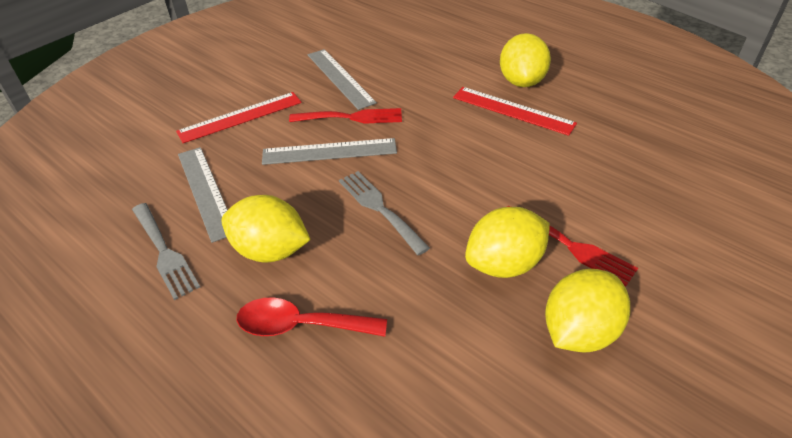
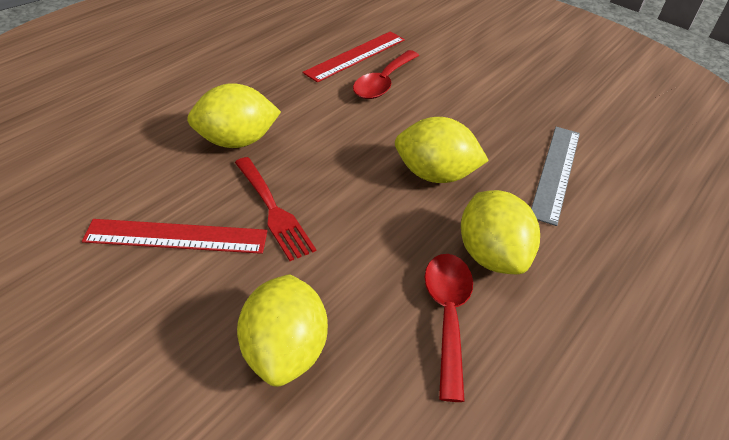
grey fork: 2 -> 0
grey ruler: 3 -> 1
red fork: 2 -> 1
red spoon: 1 -> 2

